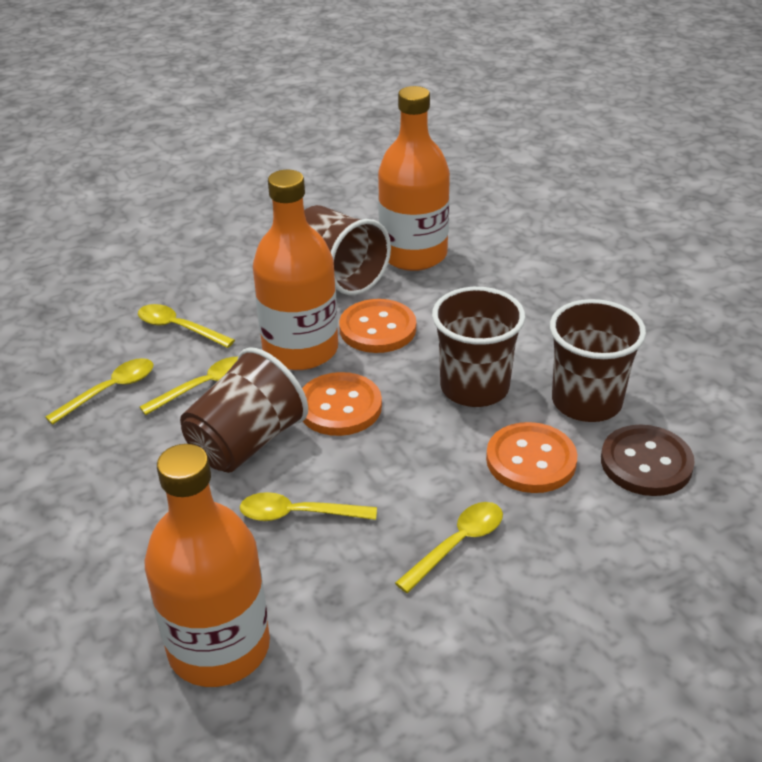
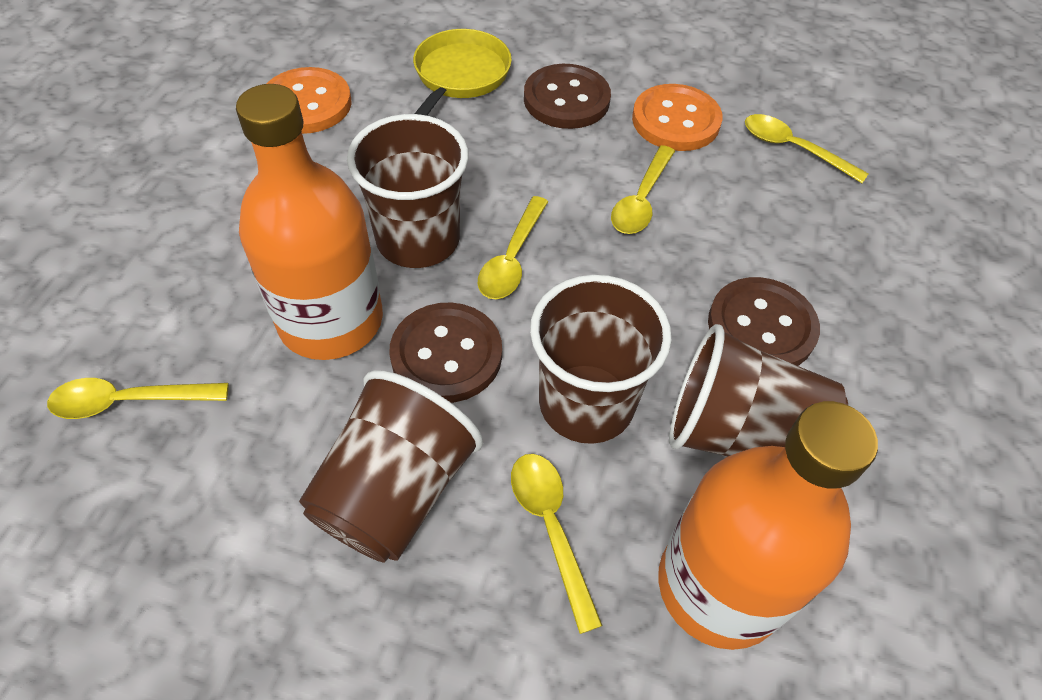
brown button: 1 -> 3
orange bottle: 3 -> 2
orange button: 3 -> 2
yellow pan: 0 -> 1

